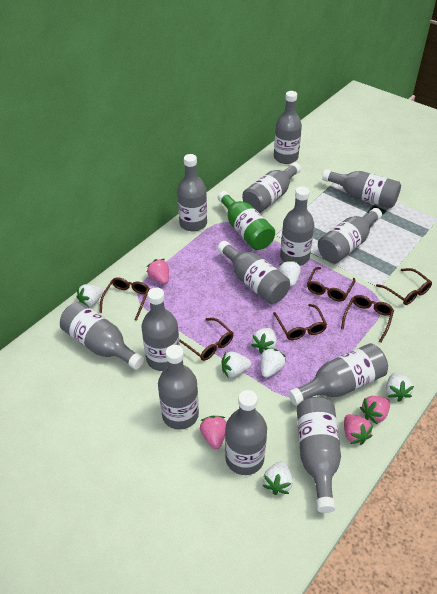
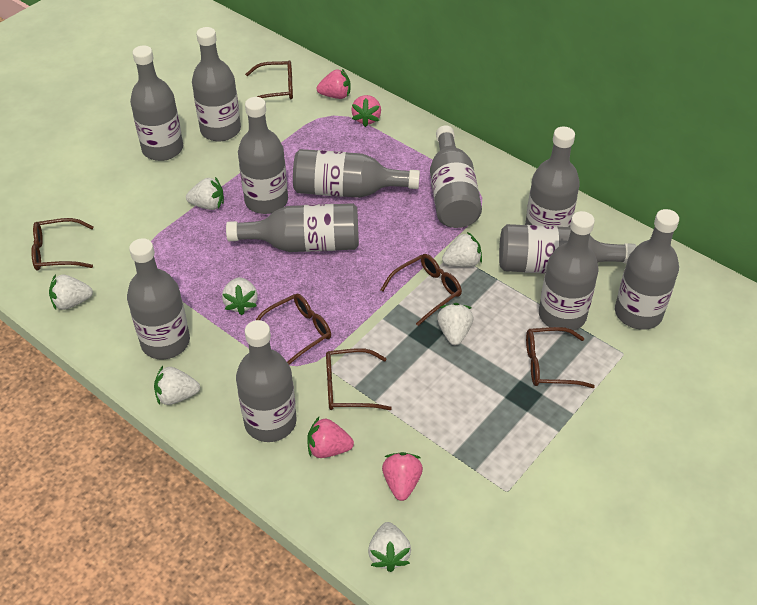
green bottle: 1 -> 0
grey bottle: 13 -> 12

